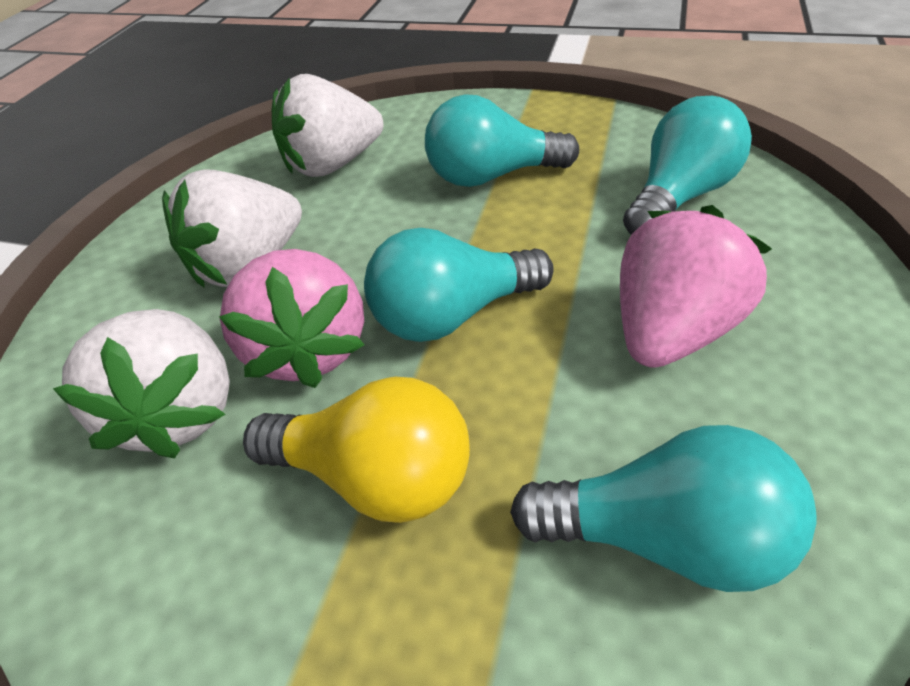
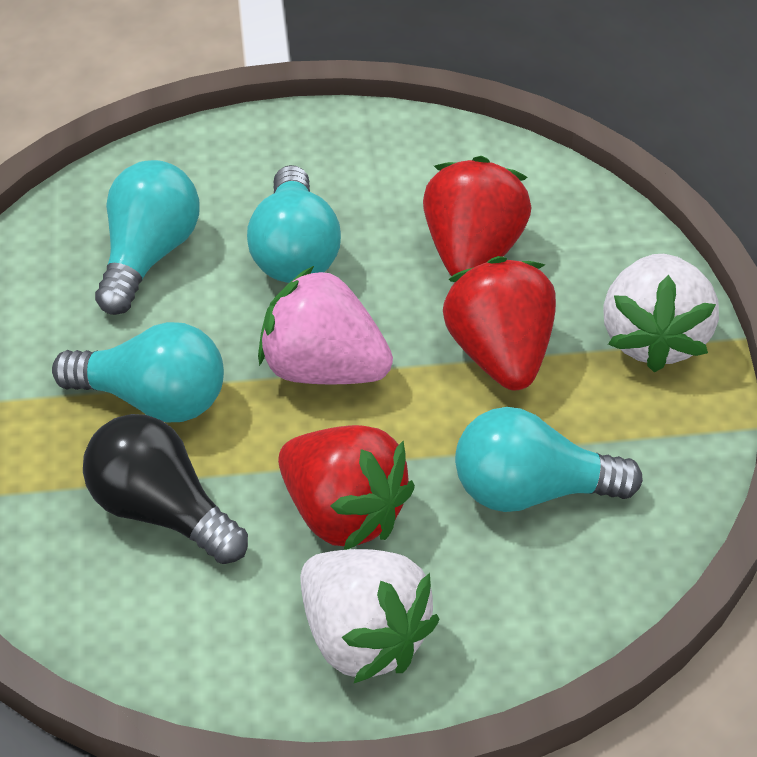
black light bulb: 0 -> 1
pink strawberry: 2 -> 1
red strawberry: 0 -> 3
white strawberry: 3 -> 2
yellow light bulb: 1 -> 0

